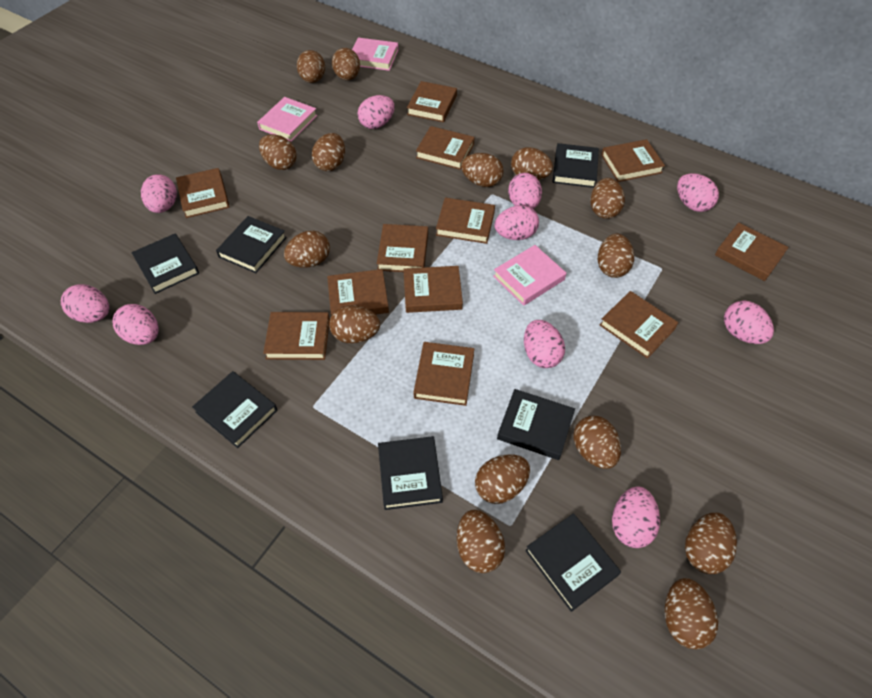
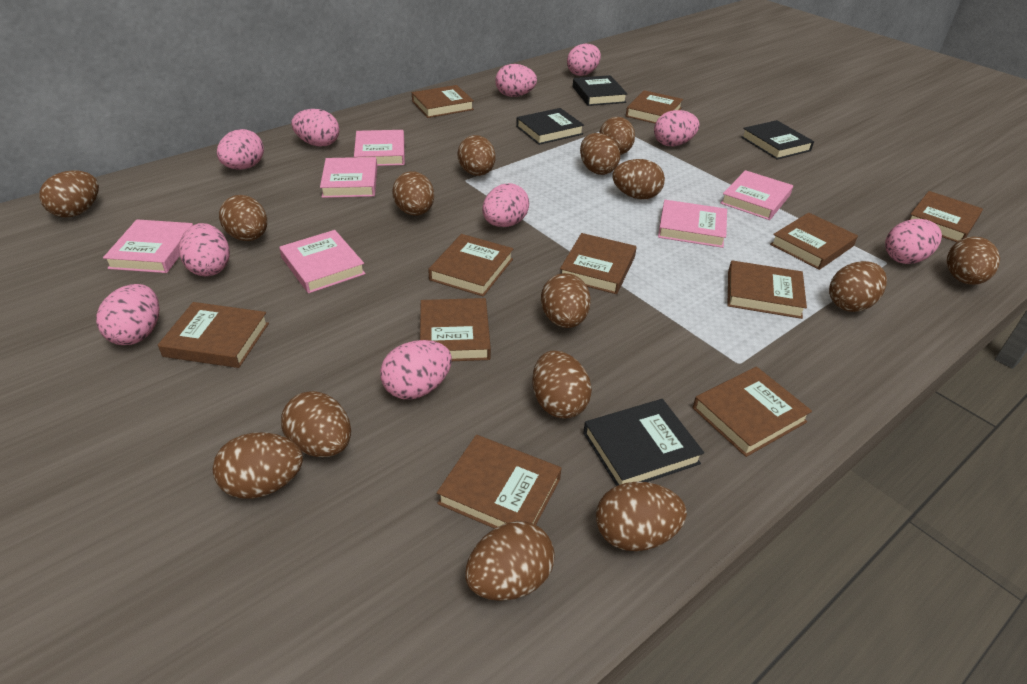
black book: 7 -> 4
brown book: 12 -> 11
pink book: 3 -> 6

